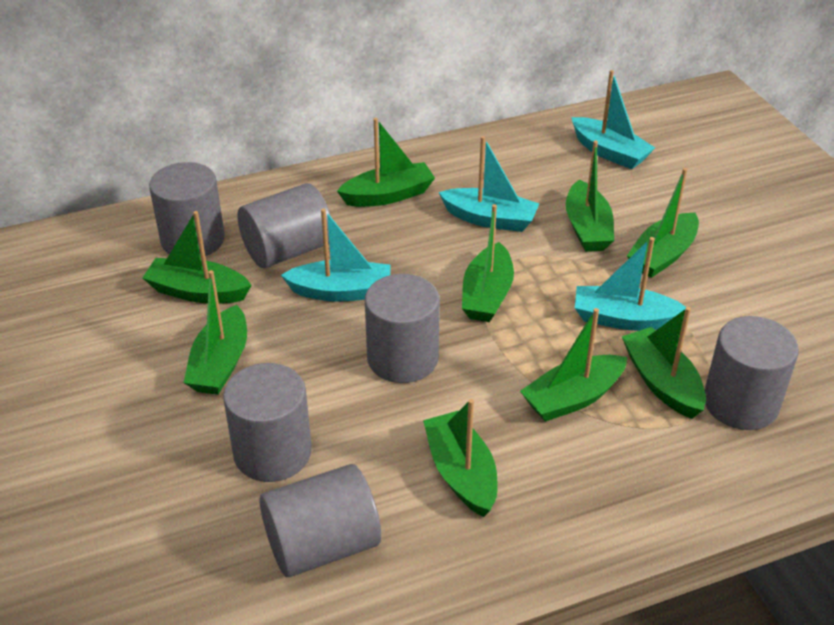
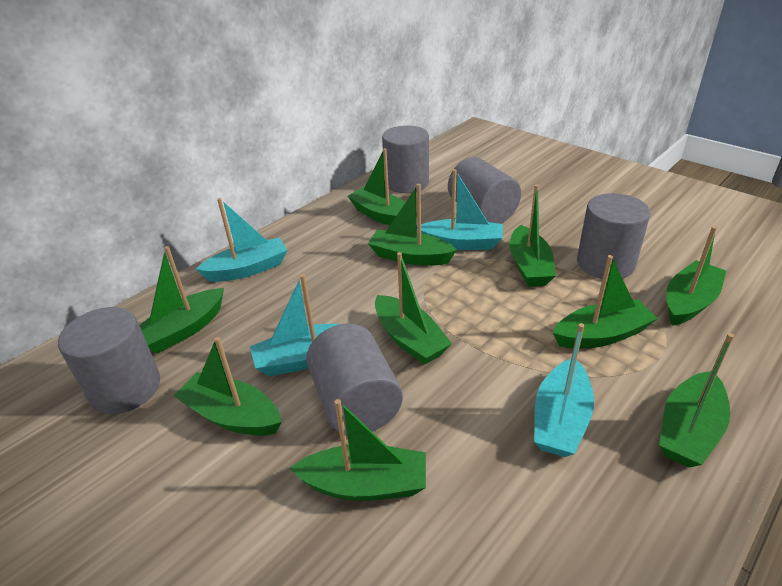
green boat: 9 -> 10
grey cylinder: 6 -> 5

